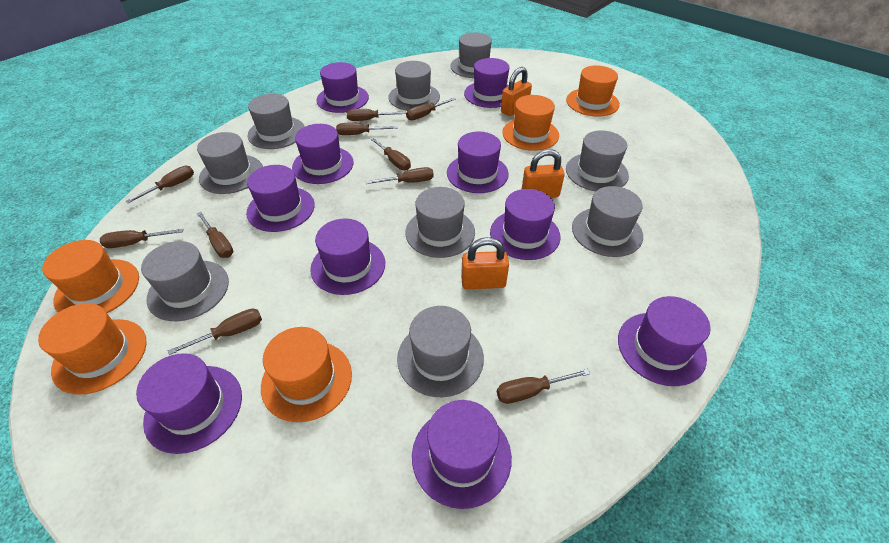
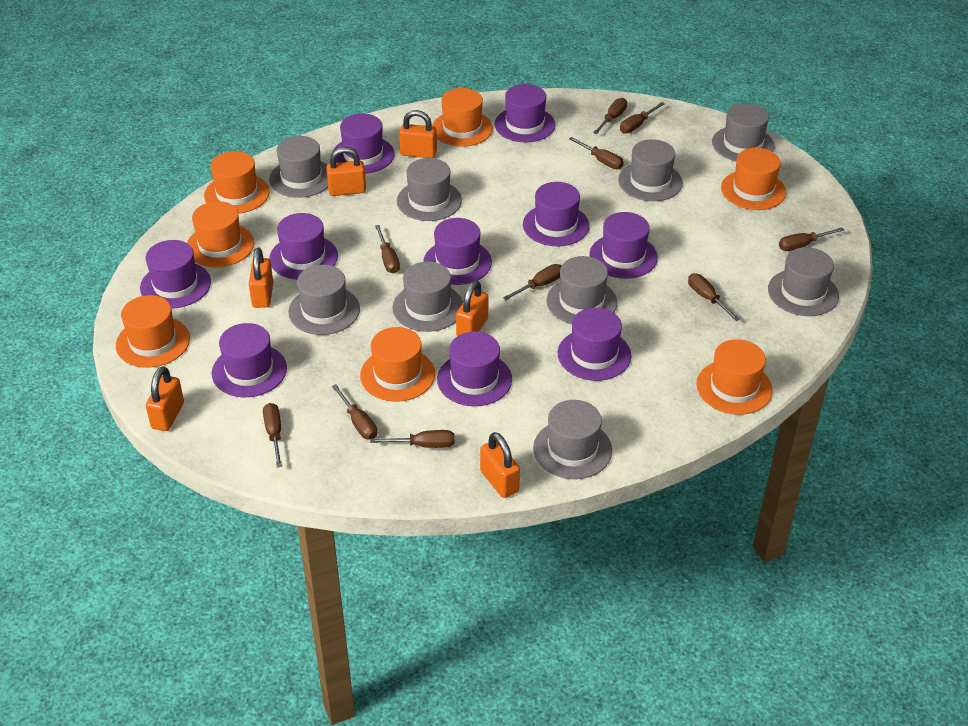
orange hat: 5 -> 7
orange padlock: 3 -> 6

